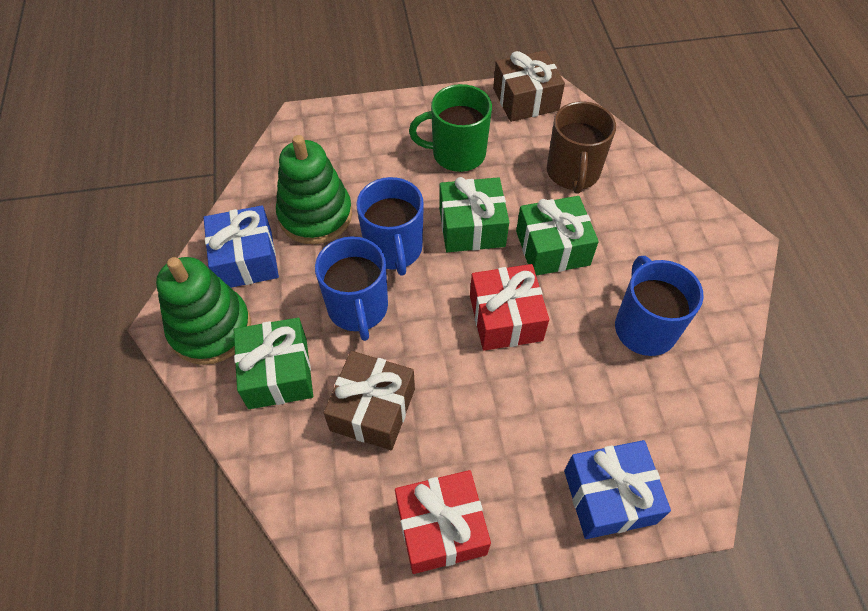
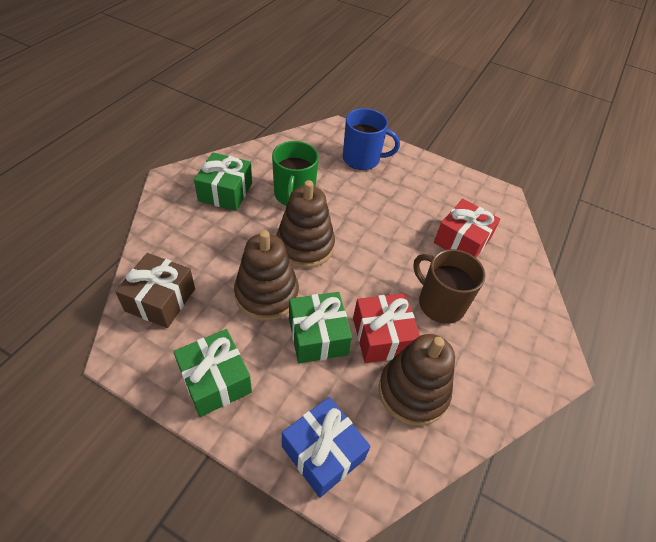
blue gift: 2 -> 1
blue mug: 3 -> 1
brown gift: 2 -> 1
brown stacking toy: 0 -> 3
green stacking toy: 2 -> 0

